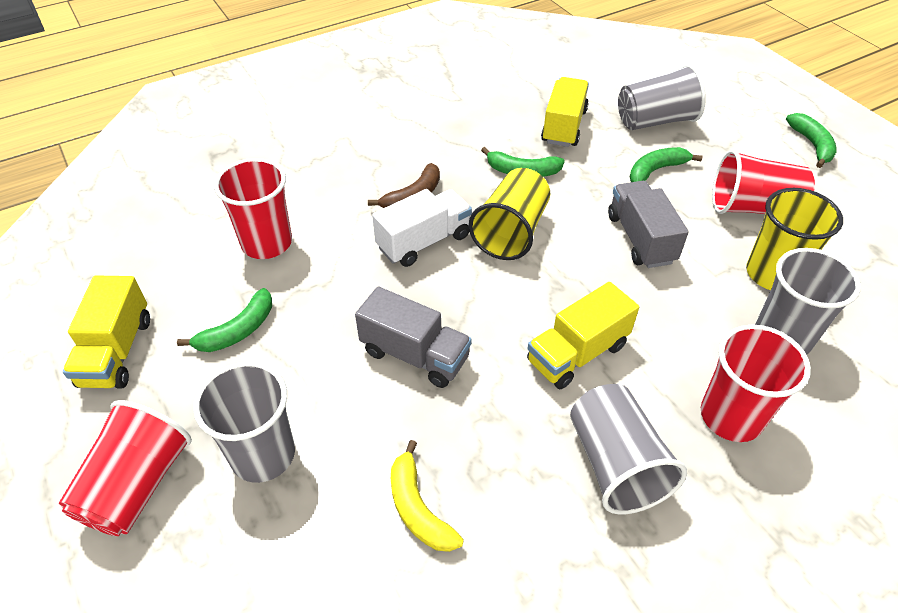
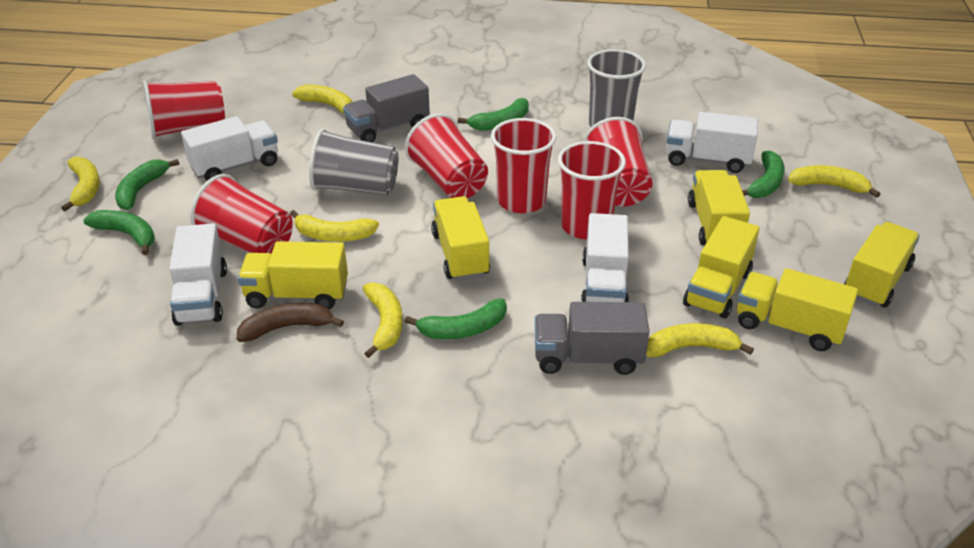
green banana: 4 -> 5
grey cup: 4 -> 2
red cup: 4 -> 6
white truck: 1 -> 4
yellow banana: 1 -> 6
yellow cup: 2 -> 0
yellow truck: 3 -> 6

